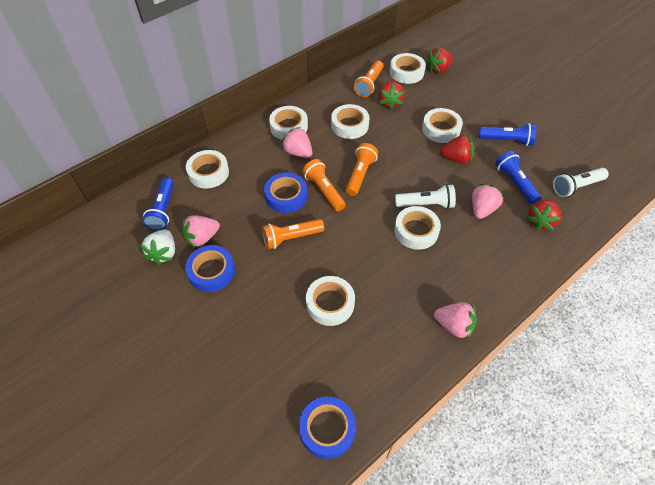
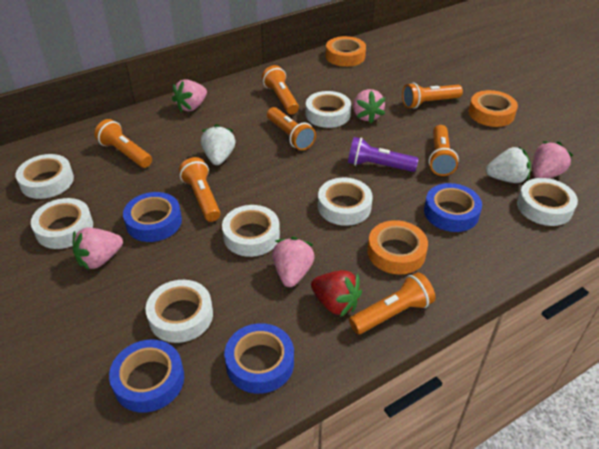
blue flashlight: 3 -> 0
blue tape: 3 -> 4
orange flashlight: 4 -> 7
orange tape: 0 -> 3
pink strawberry: 4 -> 5
purple flashlight: 0 -> 1
red strawberry: 4 -> 1
white flashlight: 2 -> 0
white strawberry: 1 -> 2

